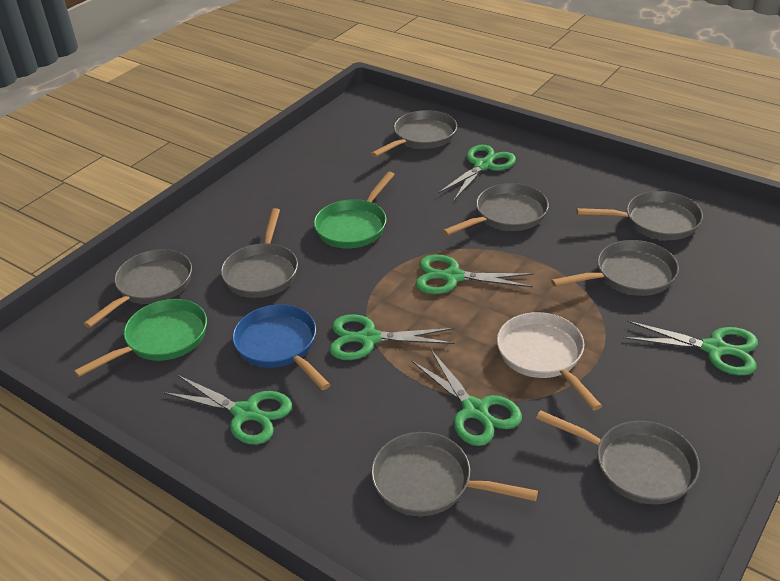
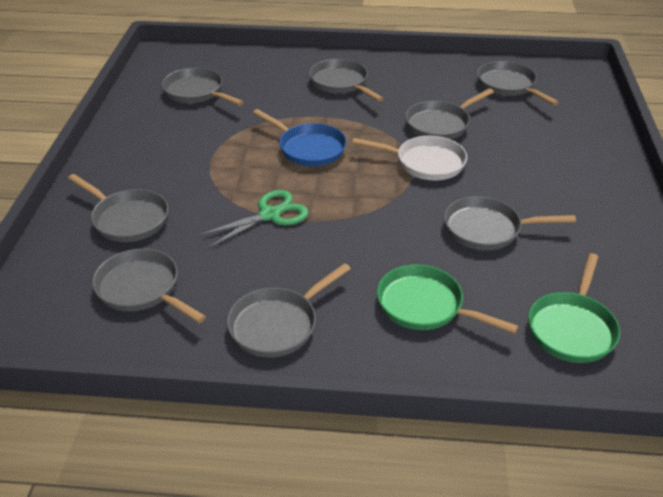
green scissors: 6 -> 1

